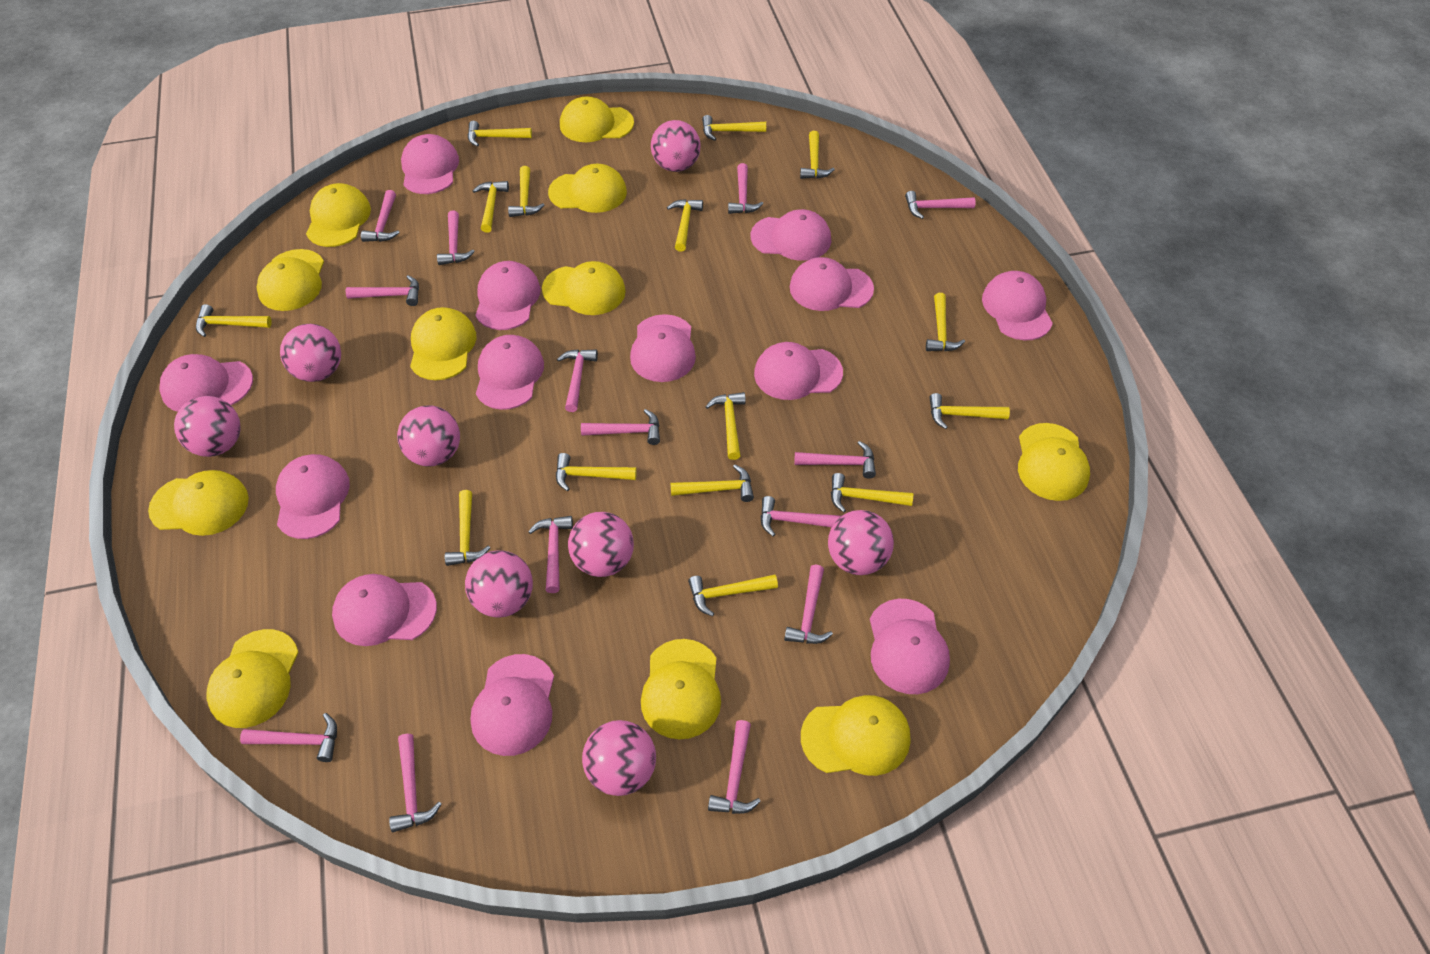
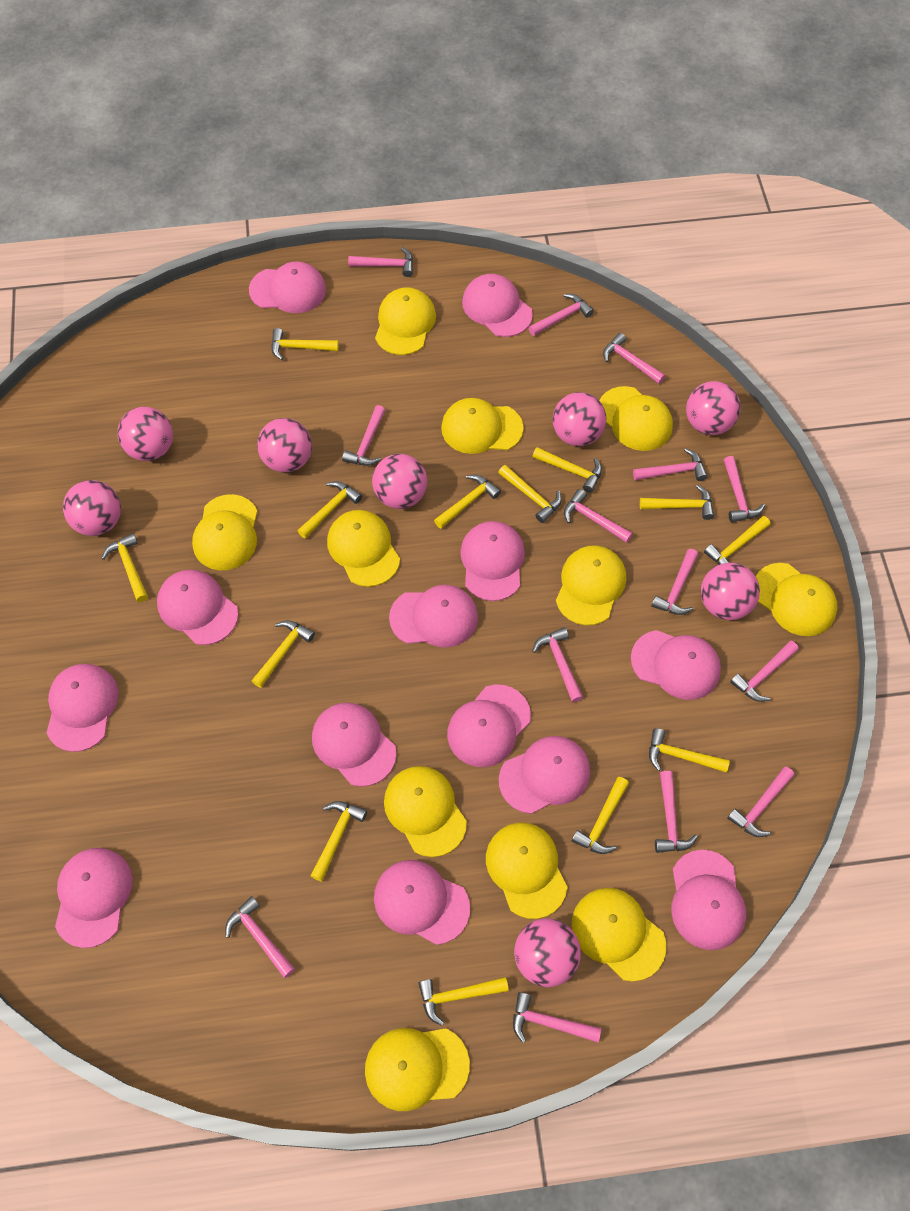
yellow hammer: 15 -> 13

